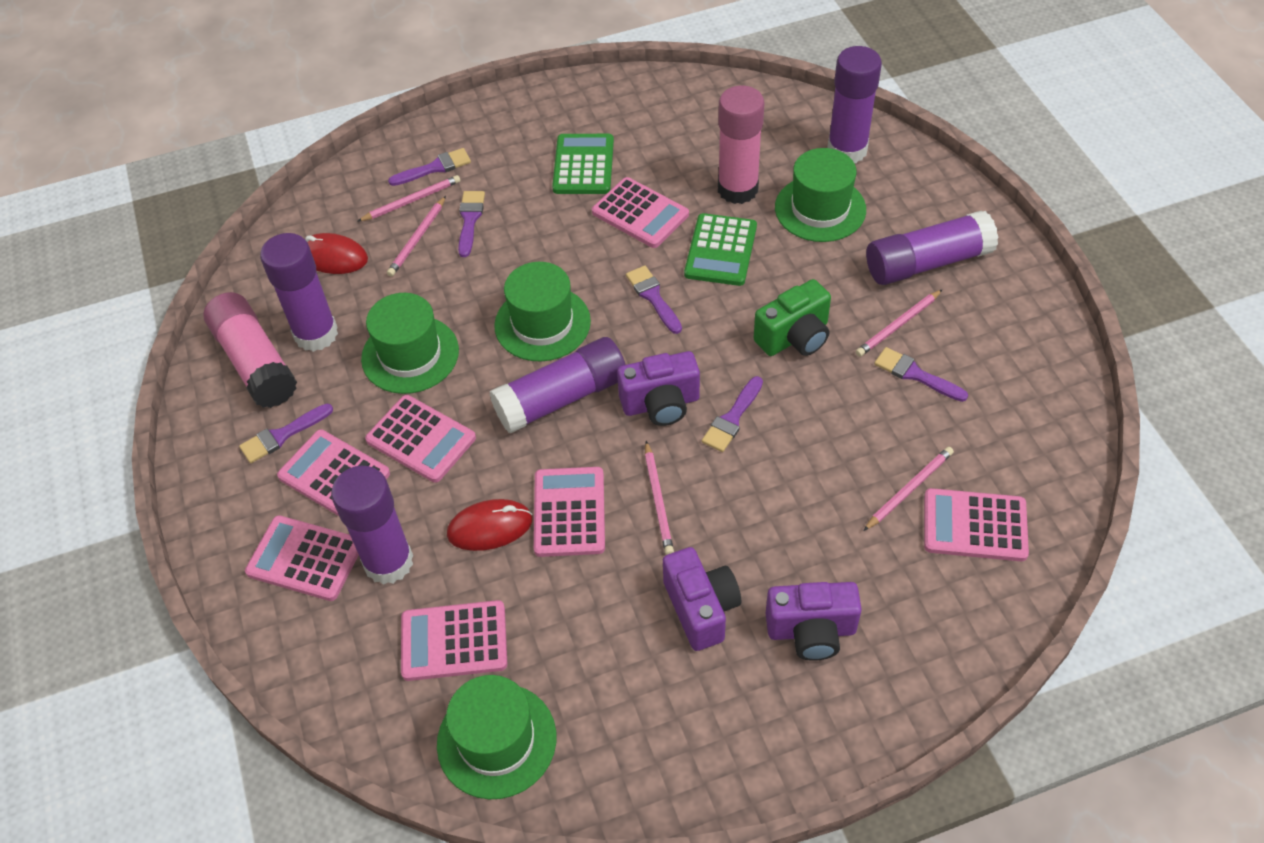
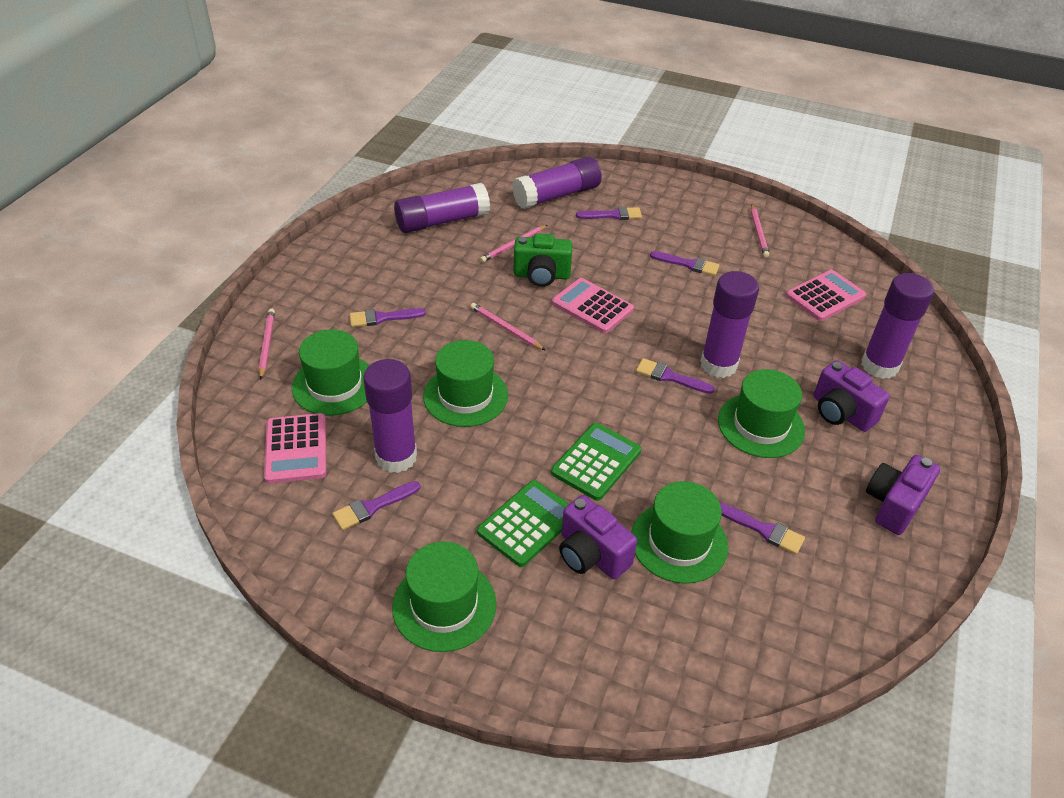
green hat: 4 -> 5
pink calculator: 7 -> 3
pink glue stick: 2 -> 0
pink pencil: 5 -> 4
red mouse: 2 -> 0

